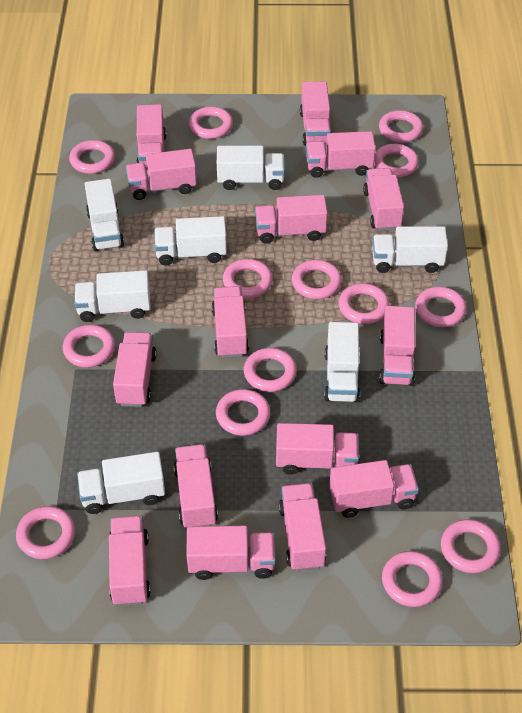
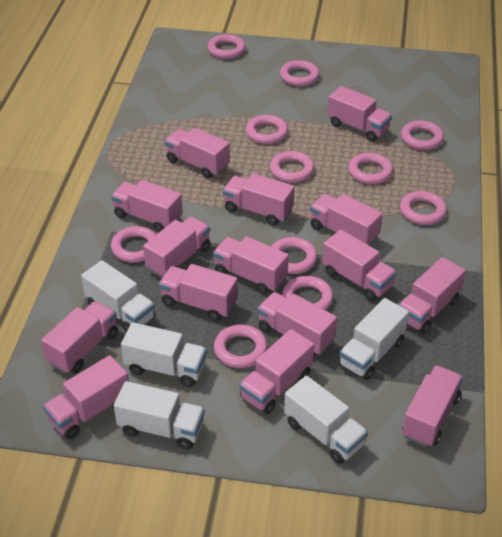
pink ring: 14 -> 11
white truck: 7 -> 5

